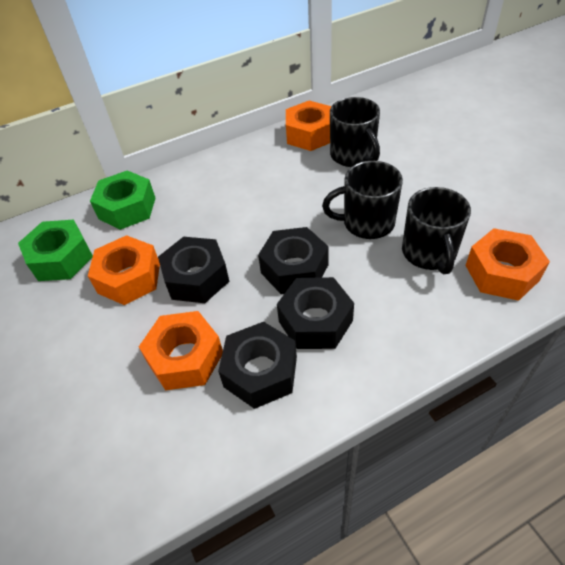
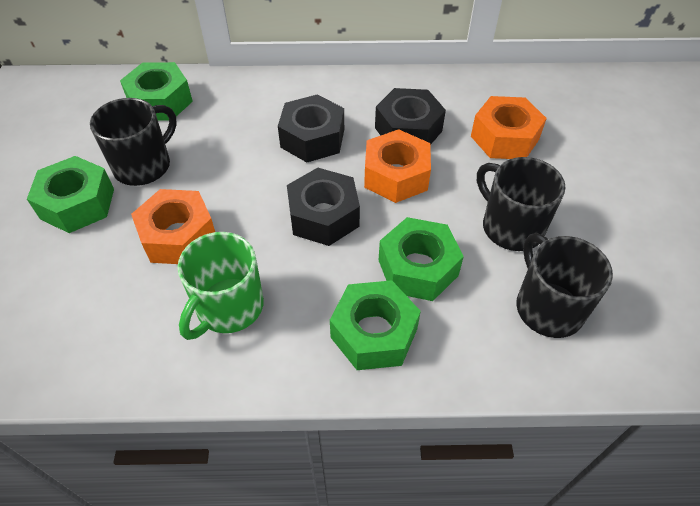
black nut: 4 -> 3
green mug: 0 -> 1
green nut: 2 -> 4
orange nut: 4 -> 3

